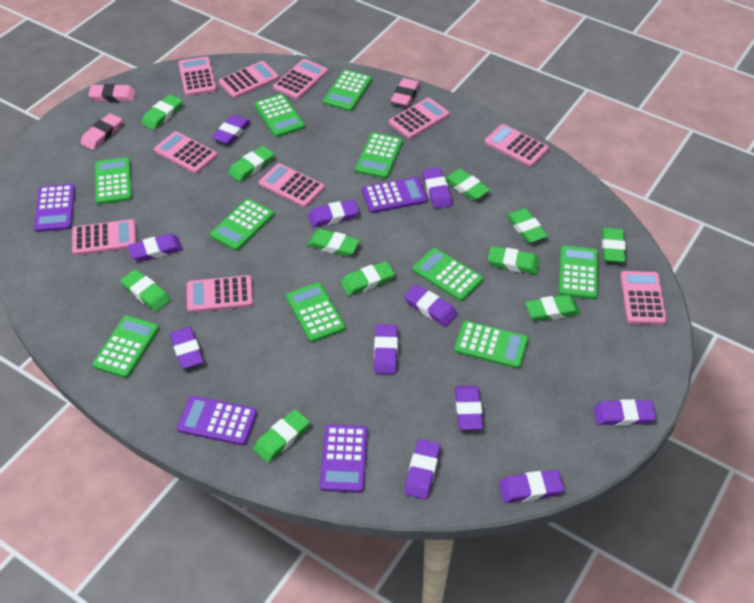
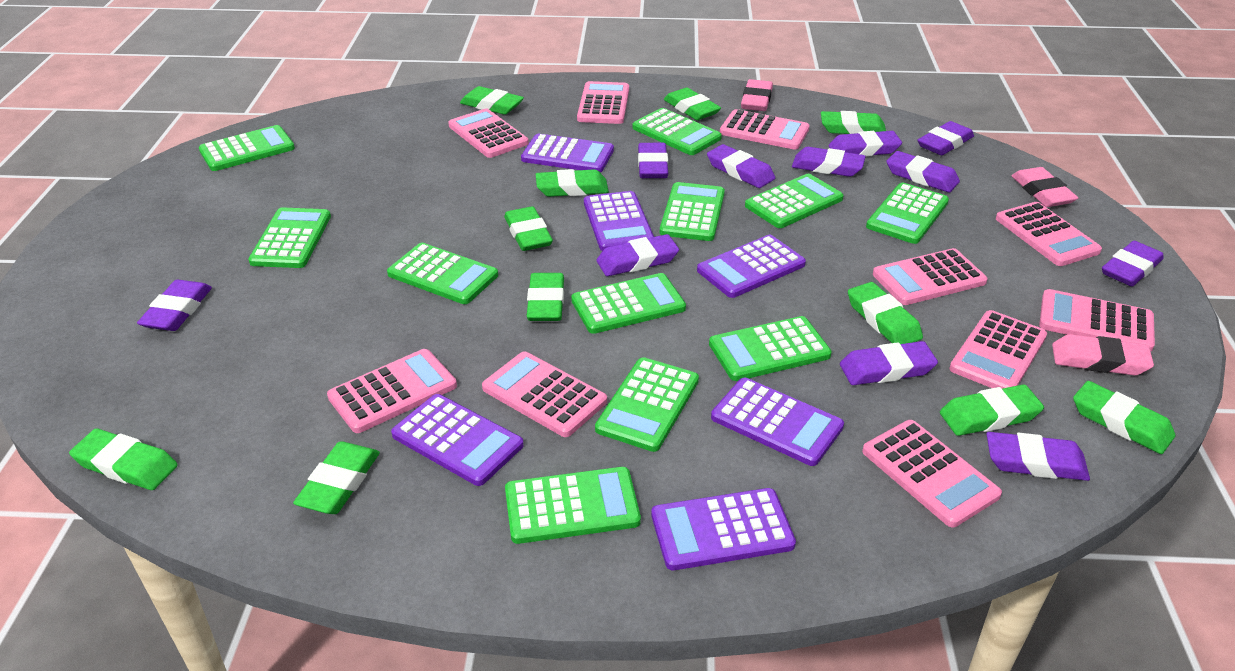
green calculator: 10 -> 11
purple calculator: 4 -> 6

